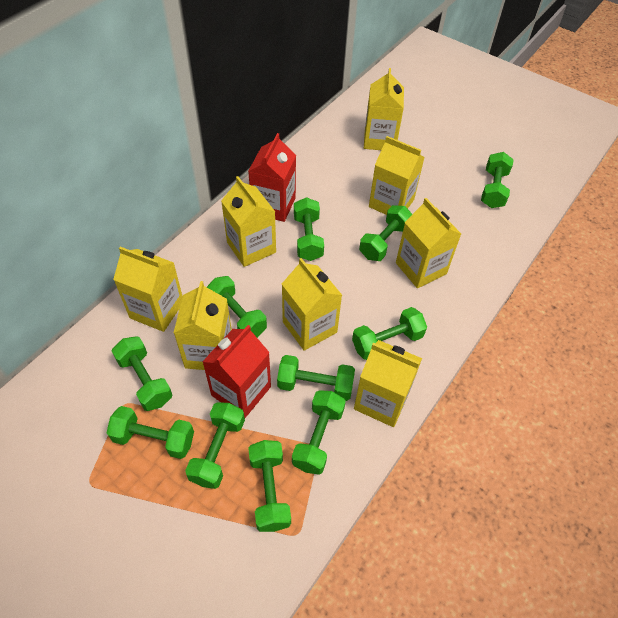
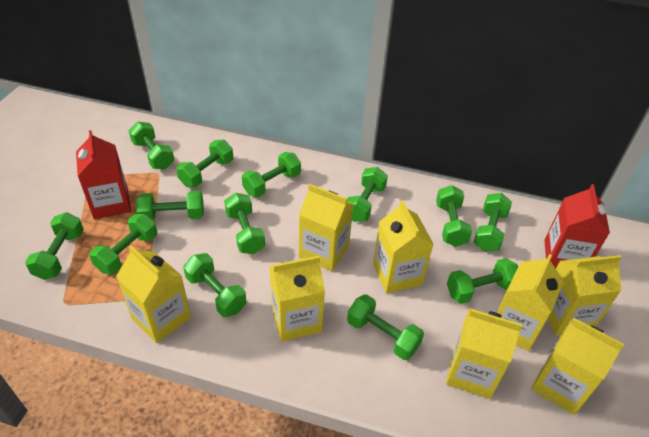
green dumbbell: 11 -> 13

